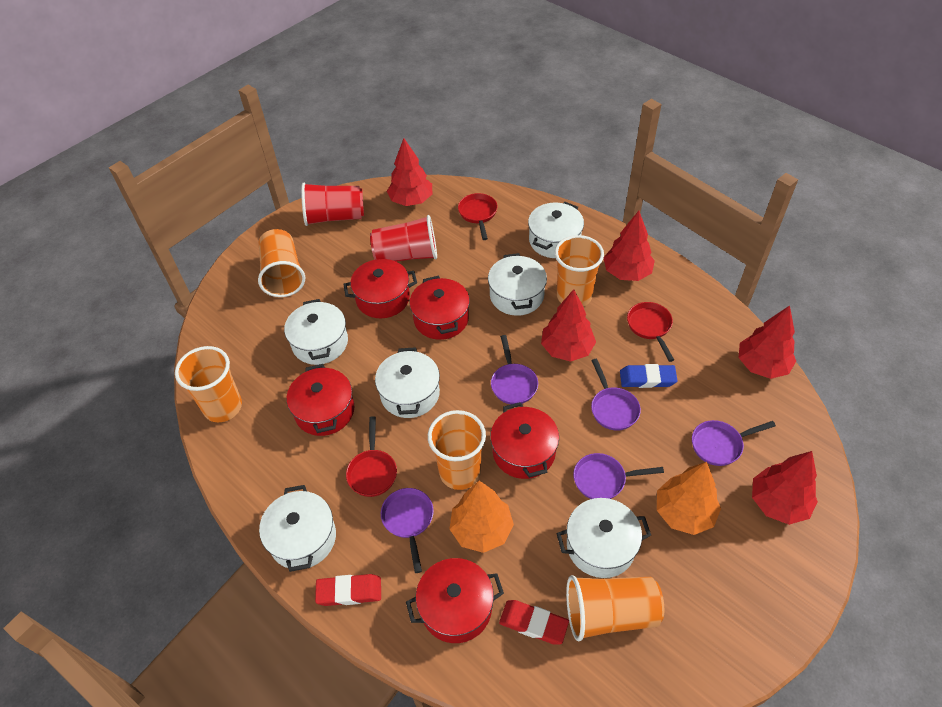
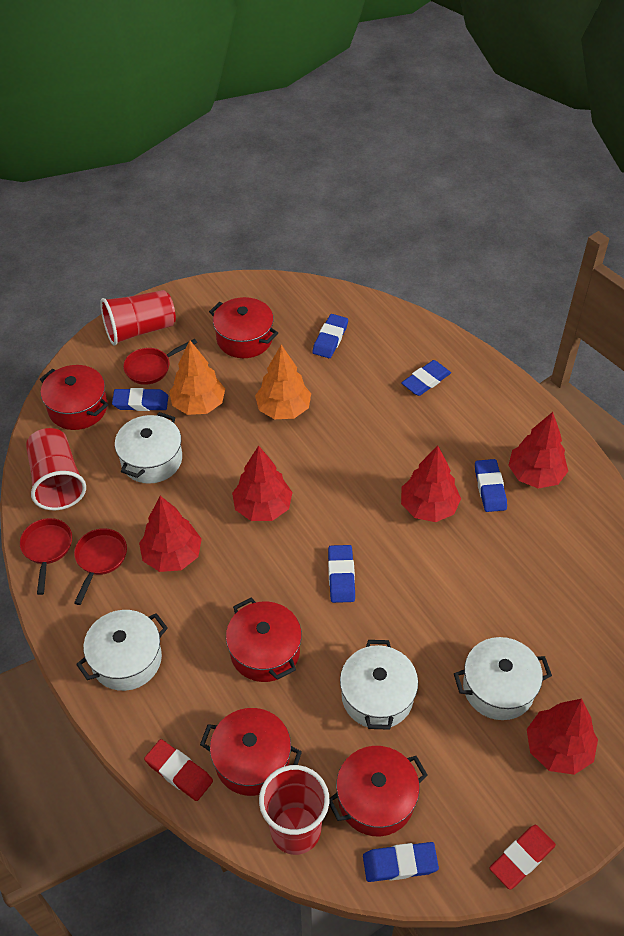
blue eraser: 1 -> 6
orange cup: 5 -> 0
purple pan: 5 -> 0
red cup: 2 -> 3
white pot: 6 -> 4

